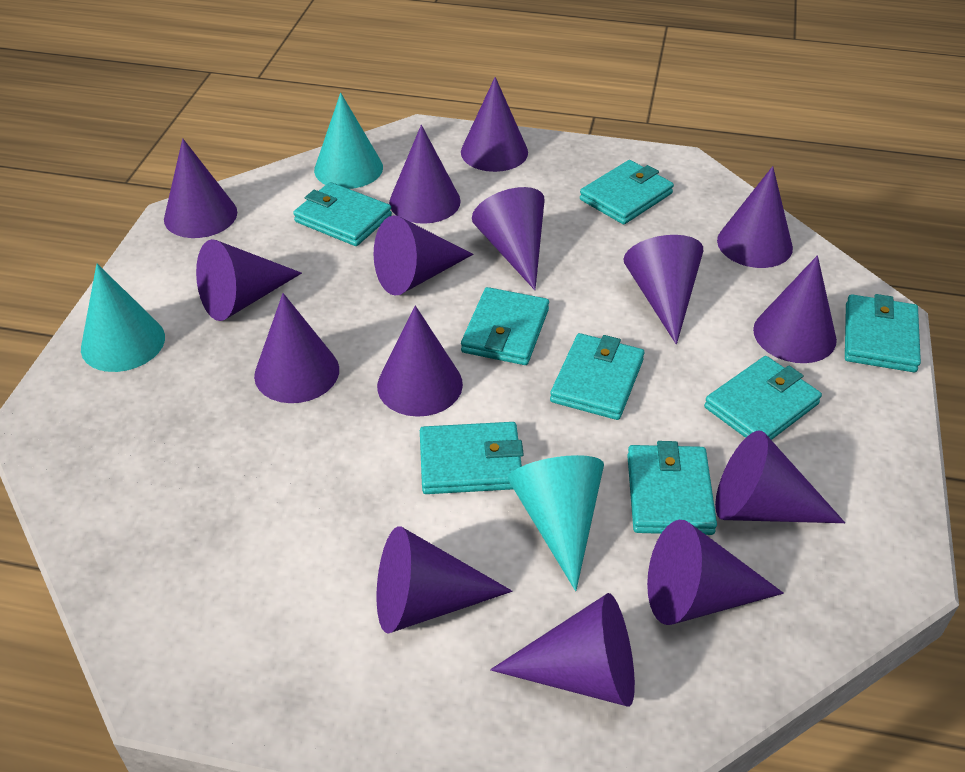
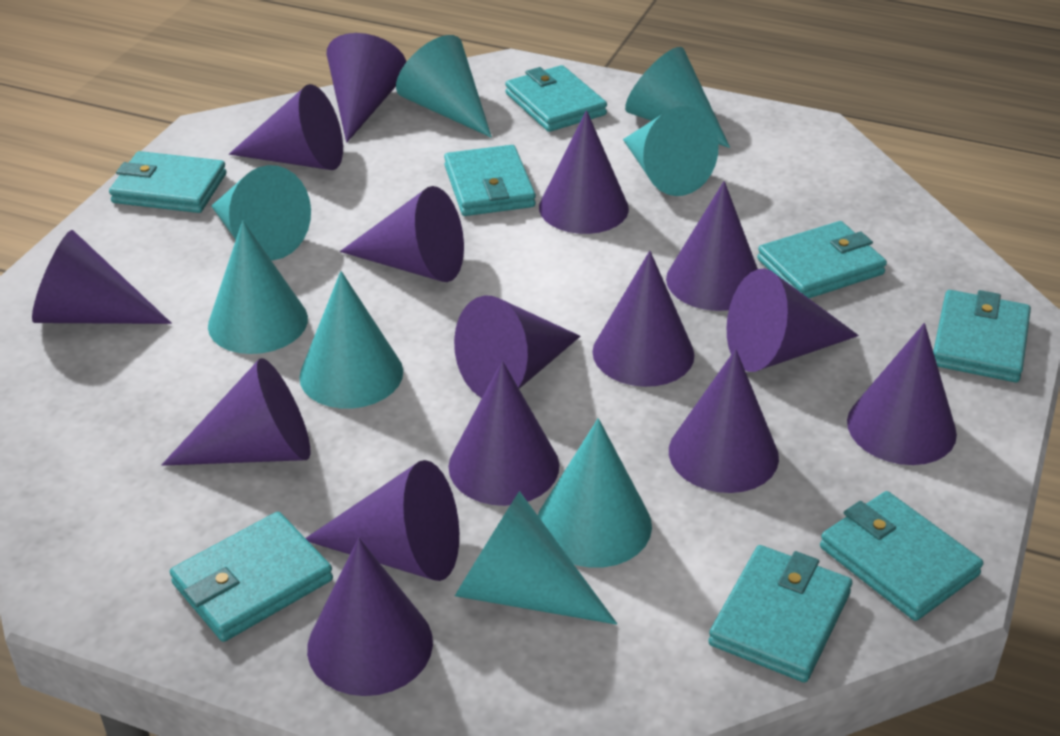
turquoise cone: 3 -> 8

